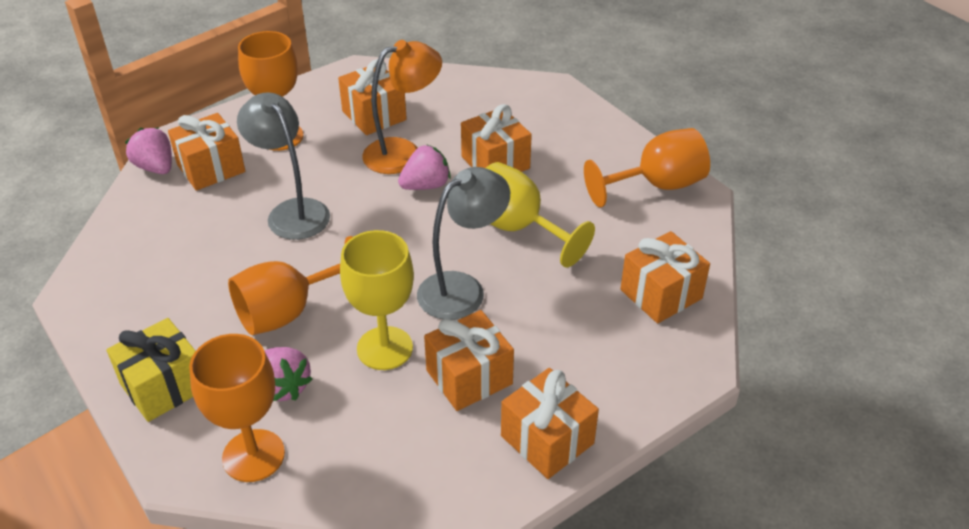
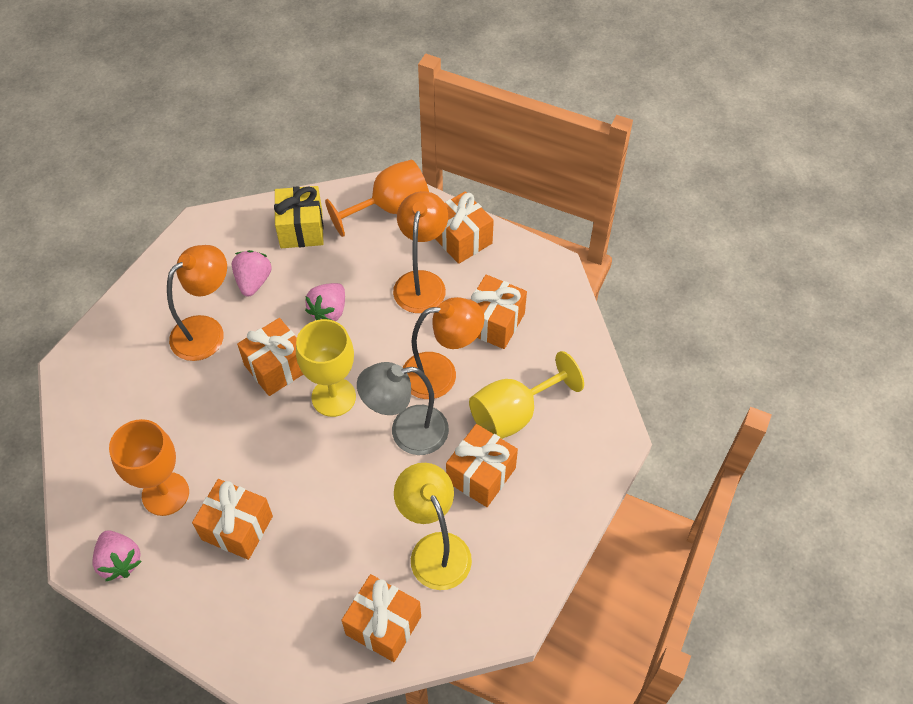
grey lamp: 2 -> 1
orange goblet: 4 -> 2
orange lamp: 1 -> 3
yellow lamp: 0 -> 1

